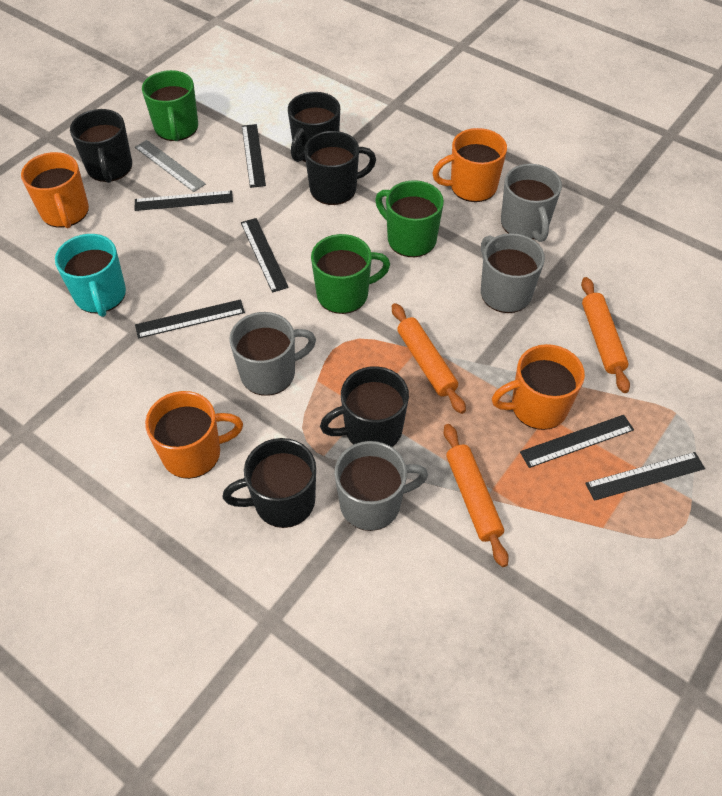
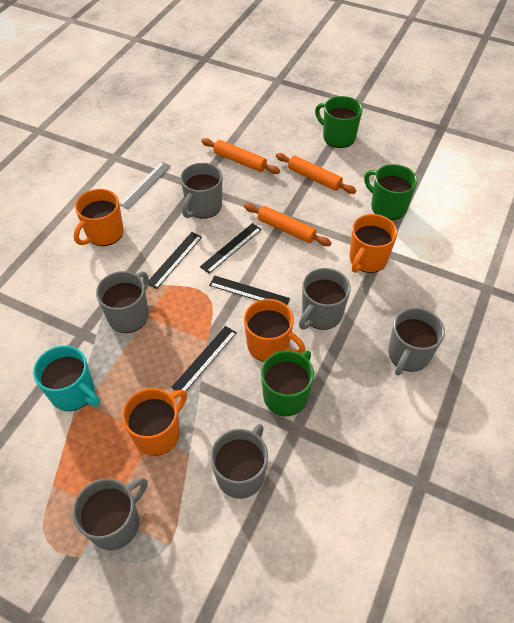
black mug: 5 -> 0
black ruler: 6 -> 4
grey mug: 4 -> 6

